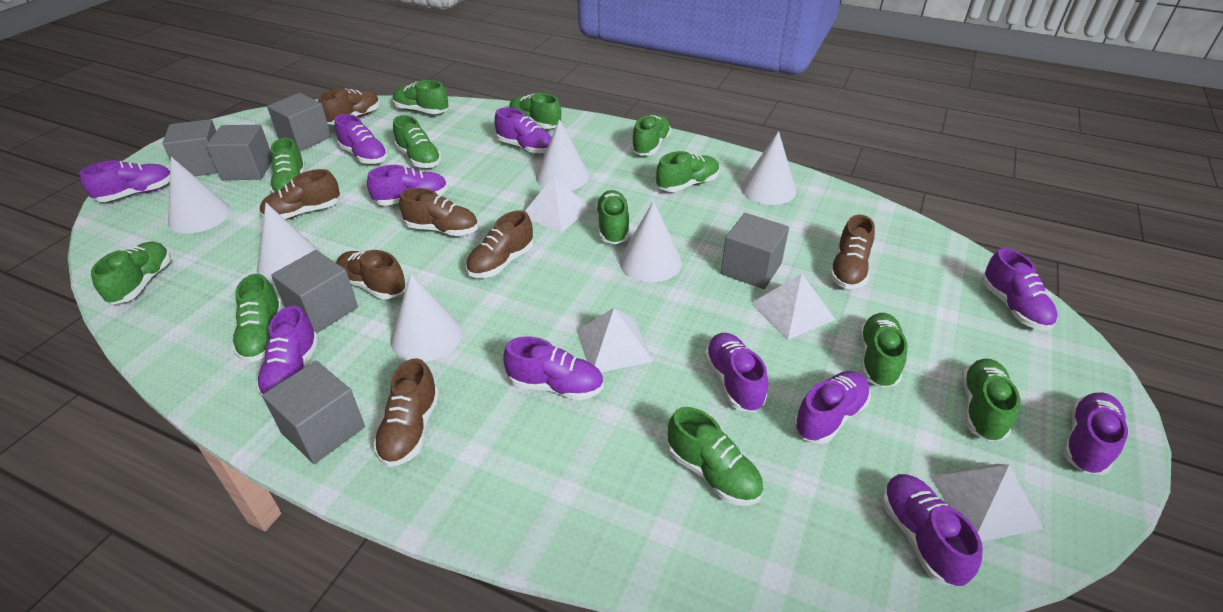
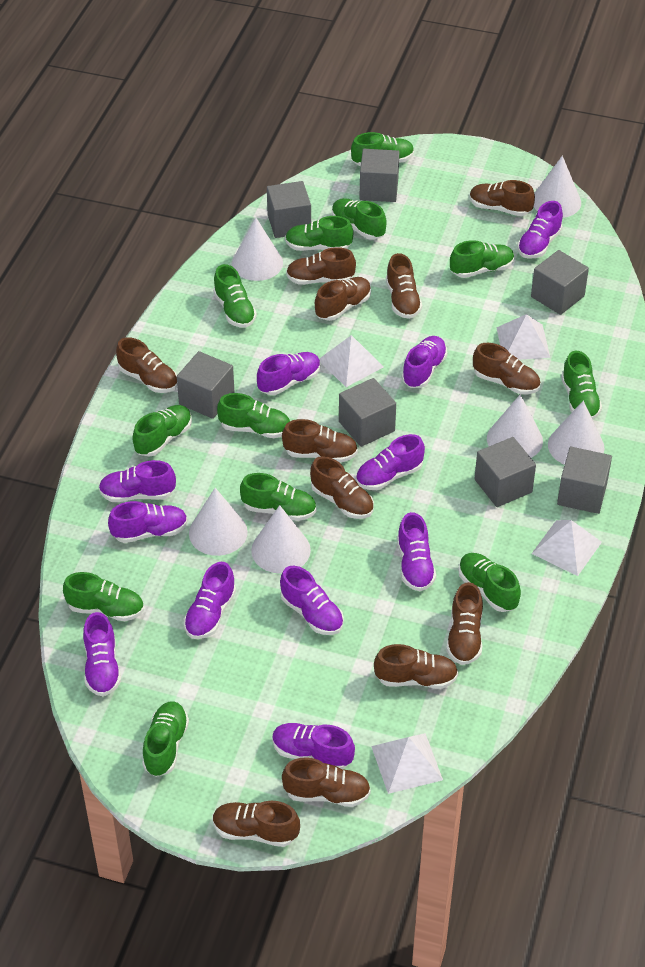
brown shoe: 7 -> 12
grey cube: 6 -> 7

